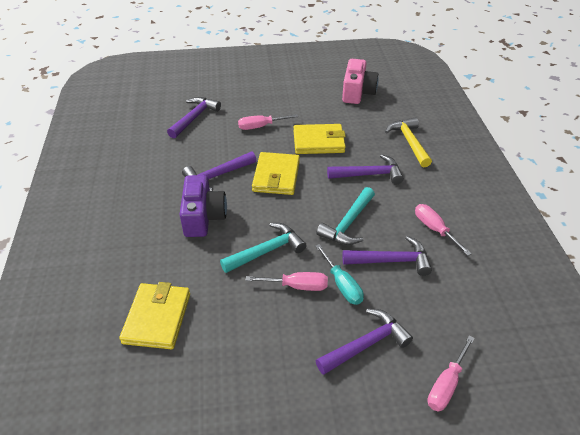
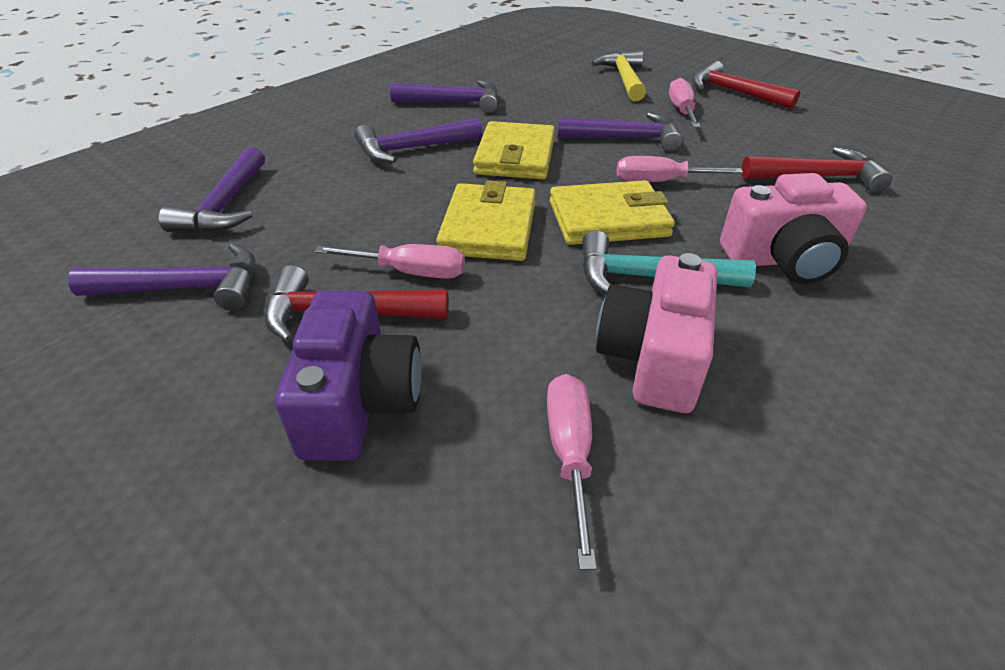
pink camera: 1 -> 2
red hammer: 0 -> 3
turquoise hammer: 2 -> 1
turquoise screwdriver: 1 -> 0

